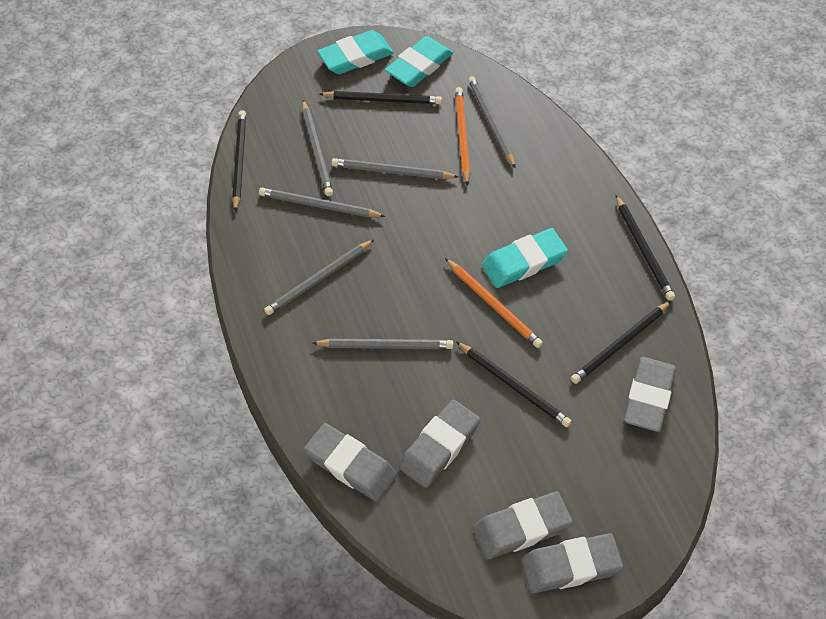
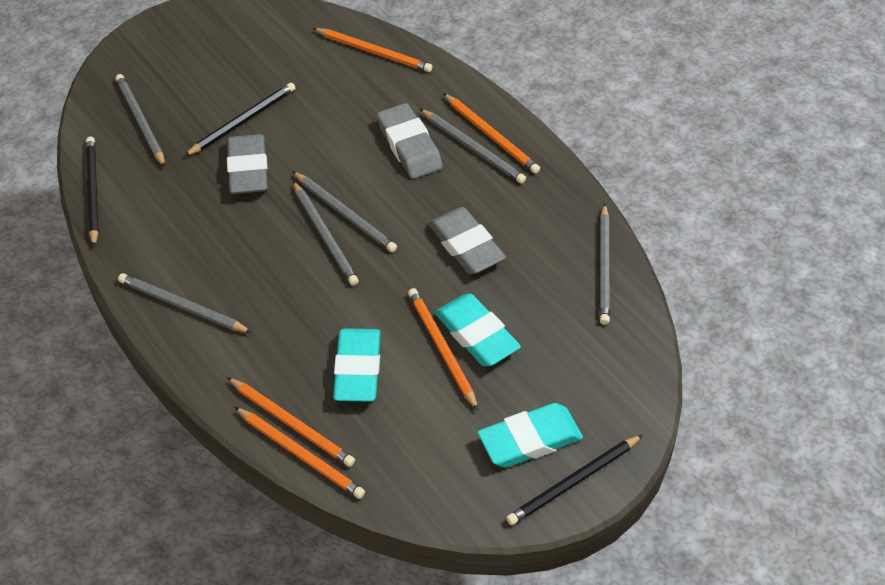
black pencil: 5 -> 3
grey eraser: 5 -> 3
orange pencil: 2 -> 5

